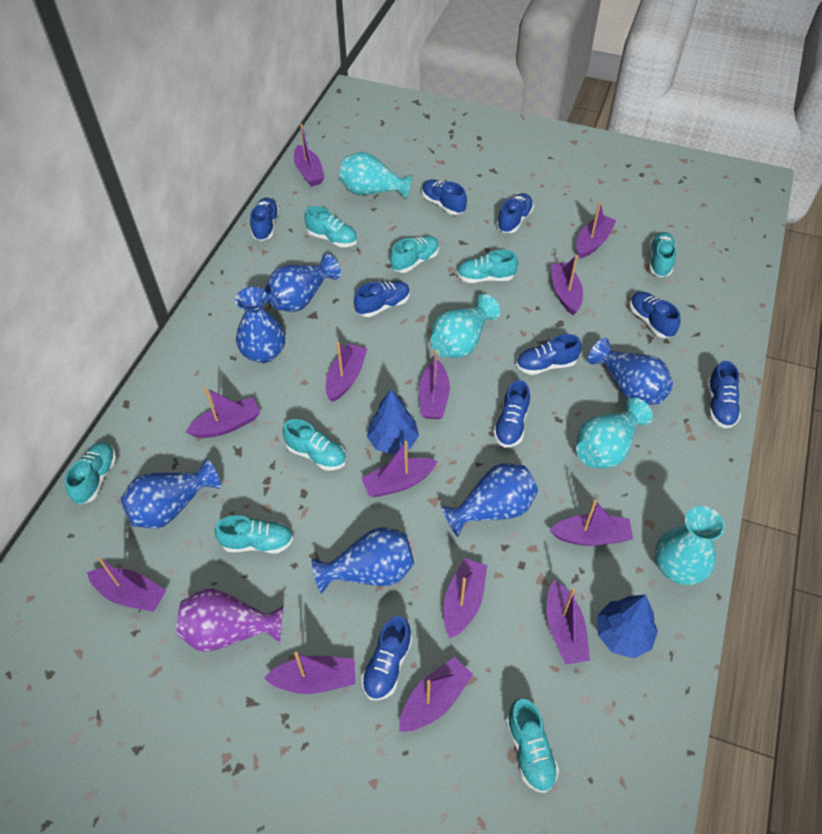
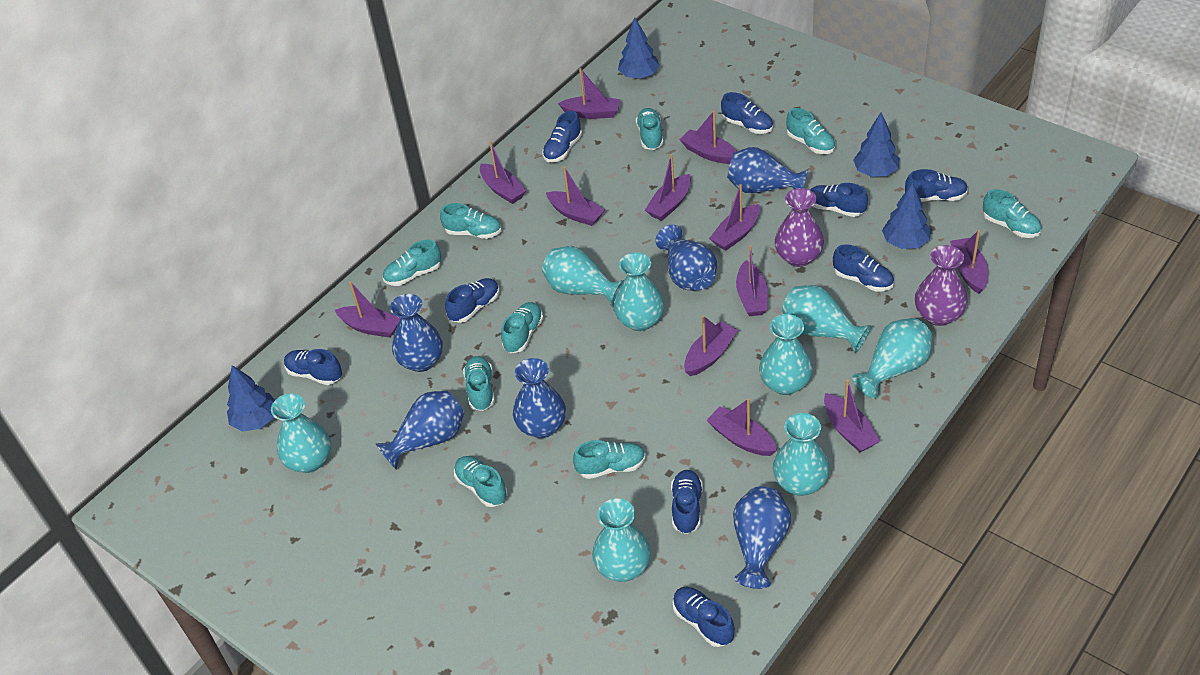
blue tree: 2 -> 4
purple boat: 13 -> 12
purple vase: 1 -> 2
turquoise shoe: 8 -> 9
turquoise vase: 4 -> 8

